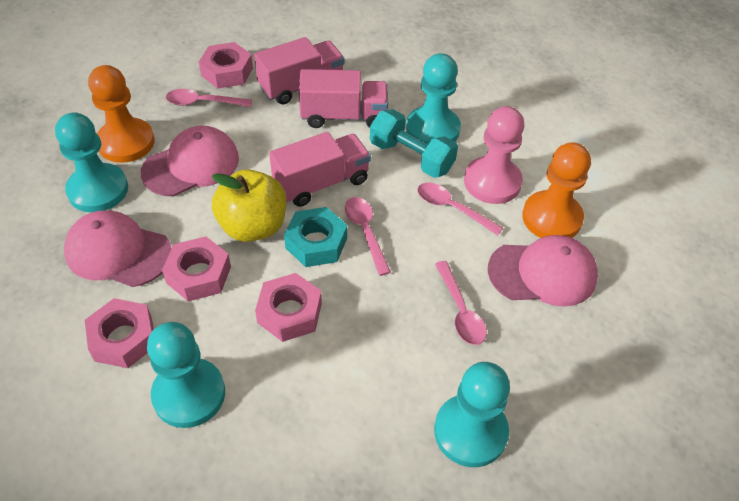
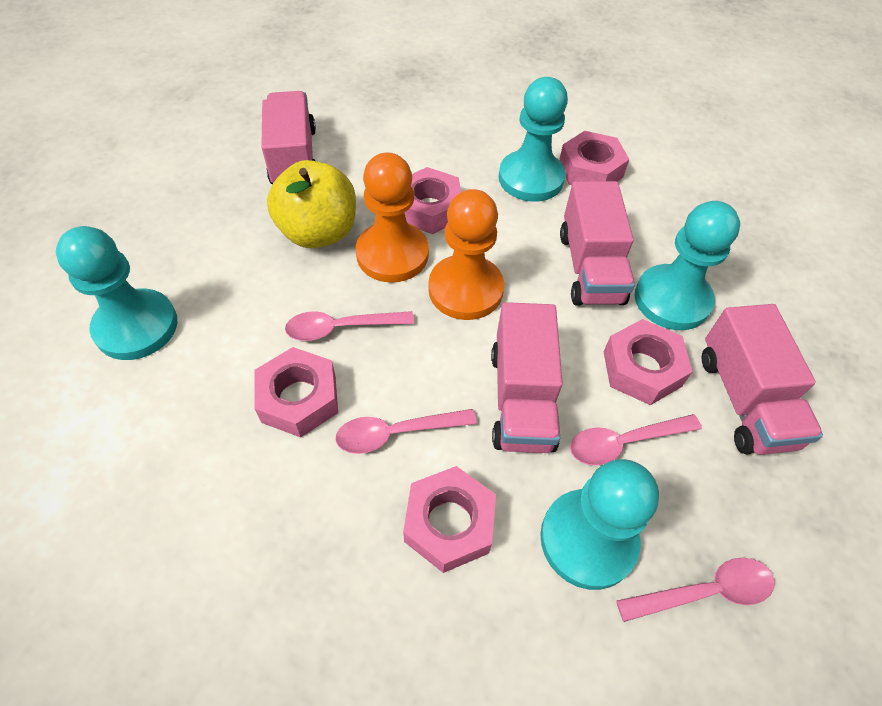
pink cap: 3 -> 0
pink nut: 4 -> 5
pink pawn: 1 -> 0
pink truck: 3 -> 4
turquoise dumbbell: 1 -> 0
turquoise nut: 1 -> 0

